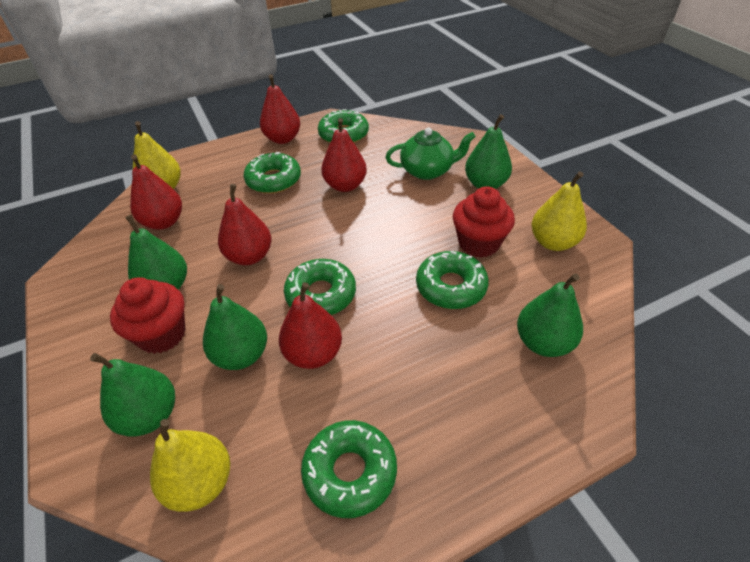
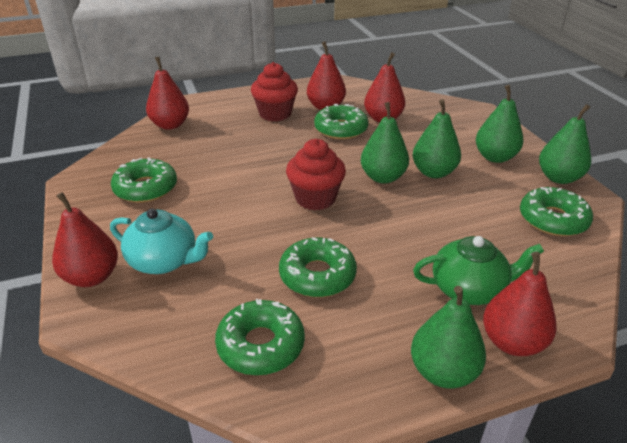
turquoise teapot: 0 -> 1
yellow pear: 3 -> 0

